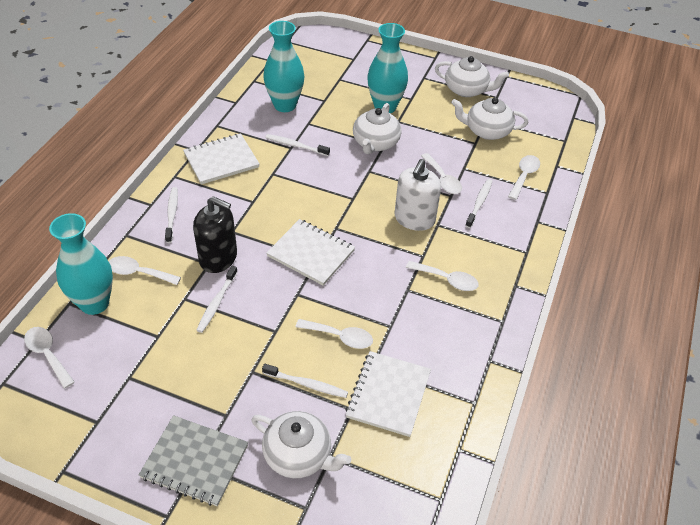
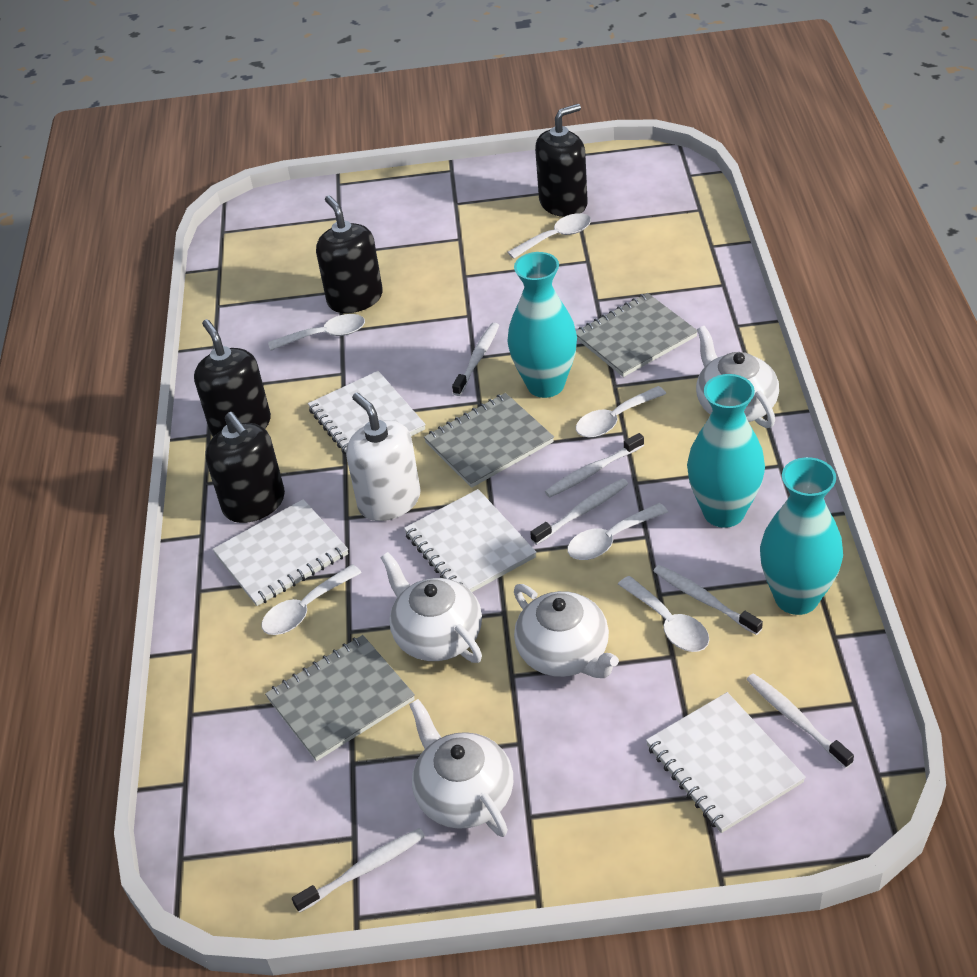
black soap dispenser: 1 -> 4
grey notebook: 1 -> 3
white notebook: 3 -> 4
white toothbrush: 5 -> 6

